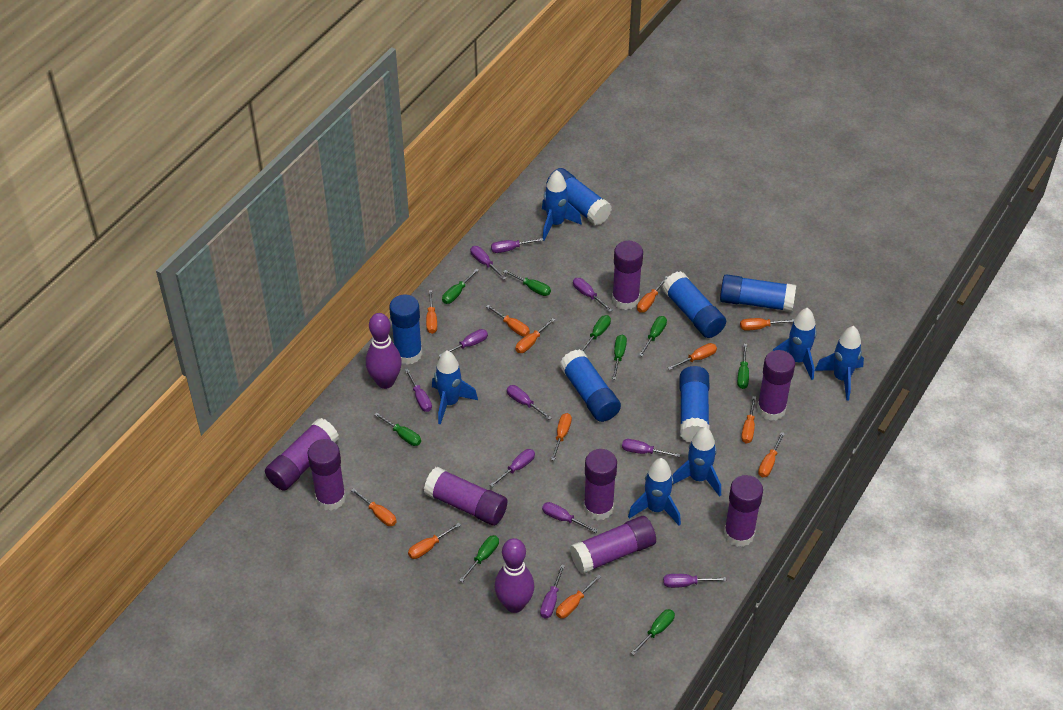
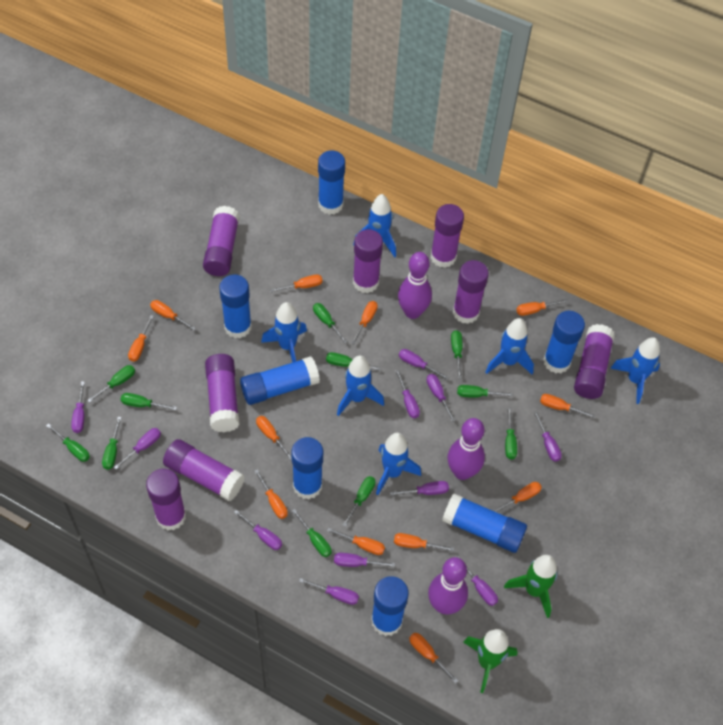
blue glue stick: 6 -> 7
green rocket: 0 -> 2
green screwdriver: 9 -> 11
purple bowling pin: 2 -> 3

